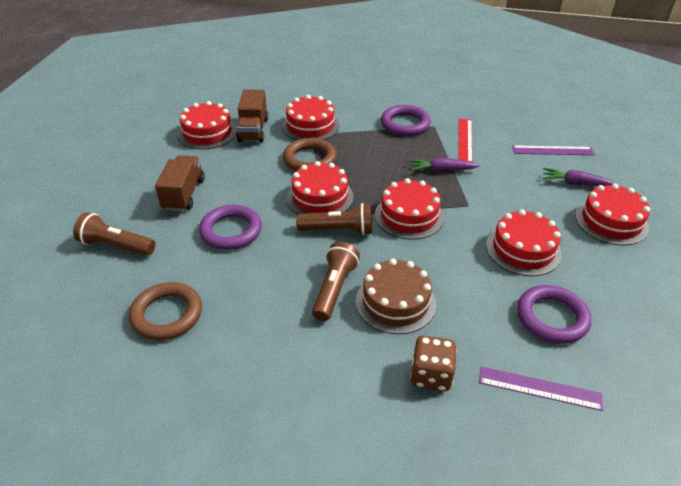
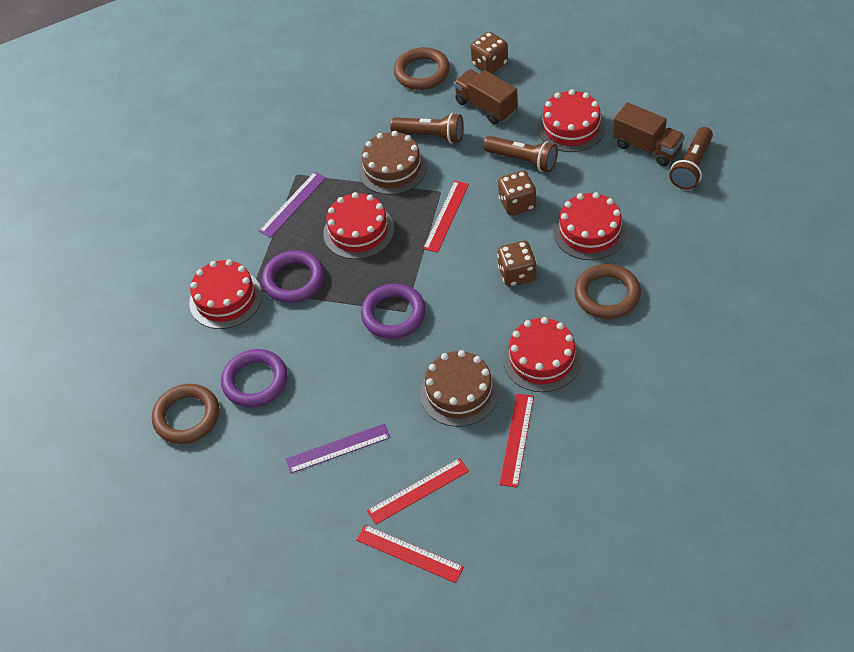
brown cake: 1 -> 2
brown dice: 1 -> 3
brown ring: 2 -> 3
purple carrot: 2 -> 0
red cake: 6 -> 5
red ruler: 1 -> 4

